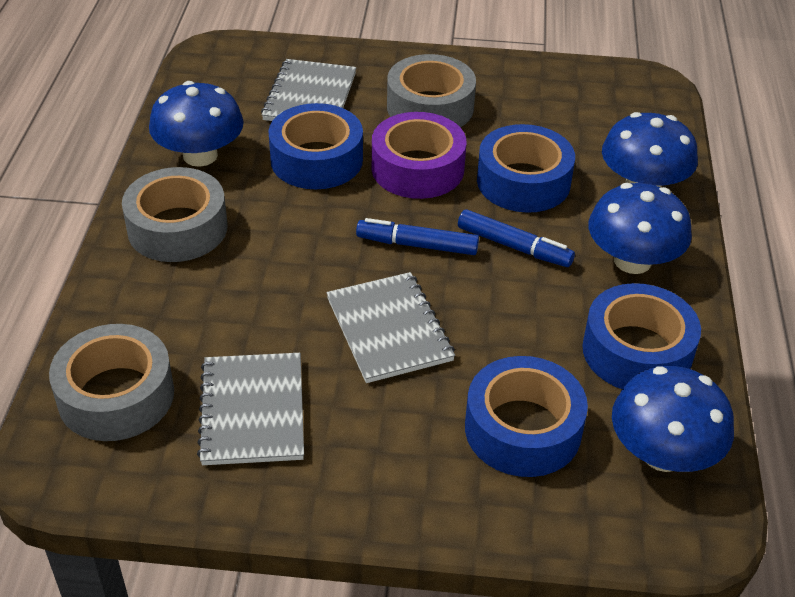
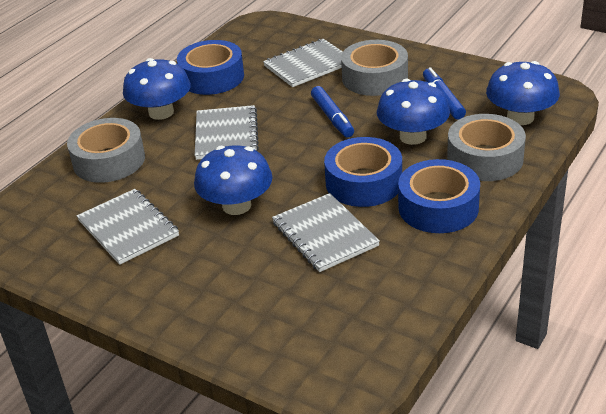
blue tape: 4 -> 3
grey notebook: 3 -> 4
purple tape: 1 -> 0

